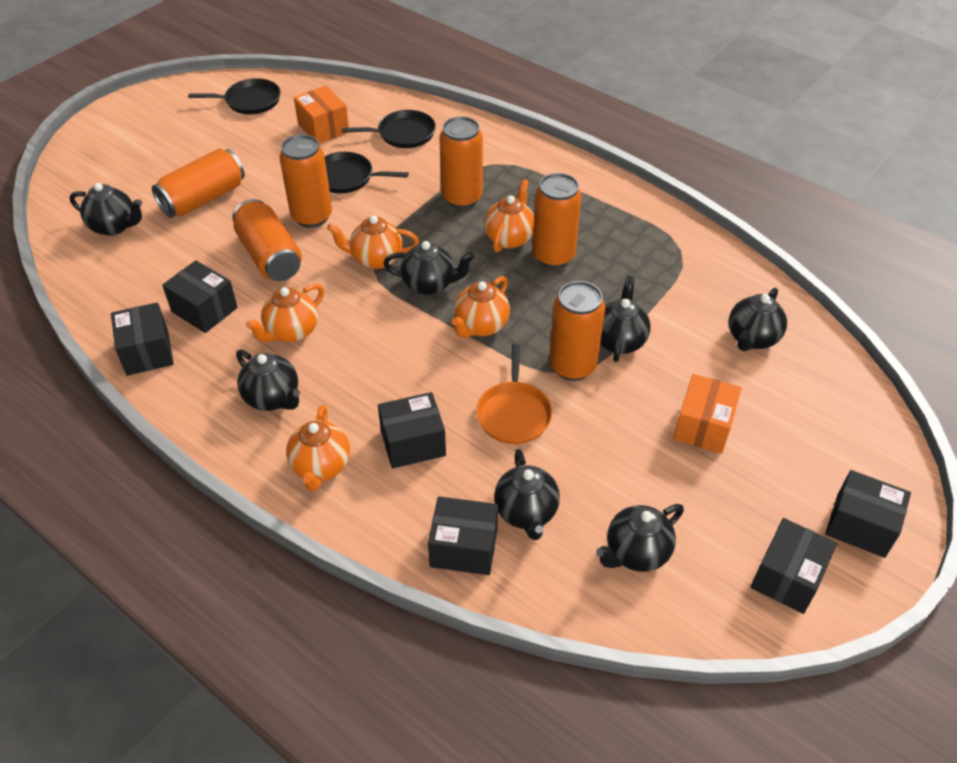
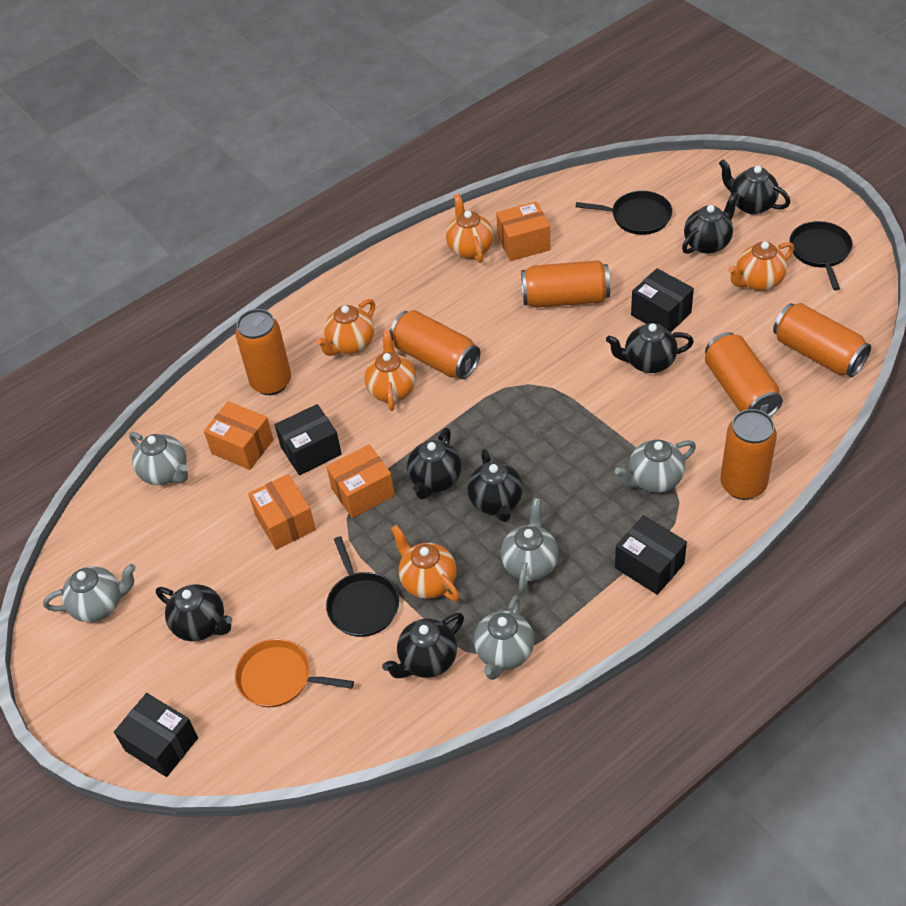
black box: 6 -> 4
grey teapot: 0 -> 5
orange box: 2 -> 4

